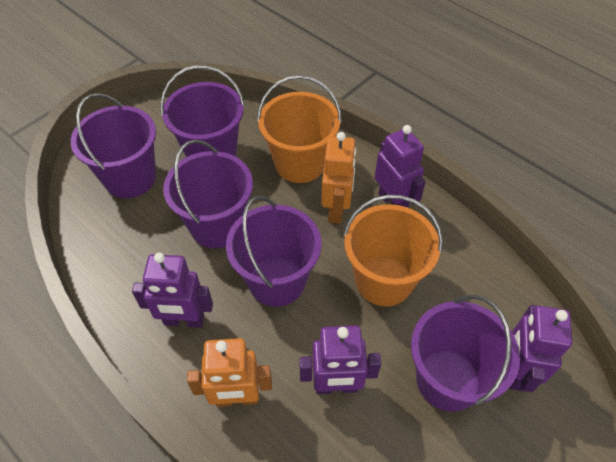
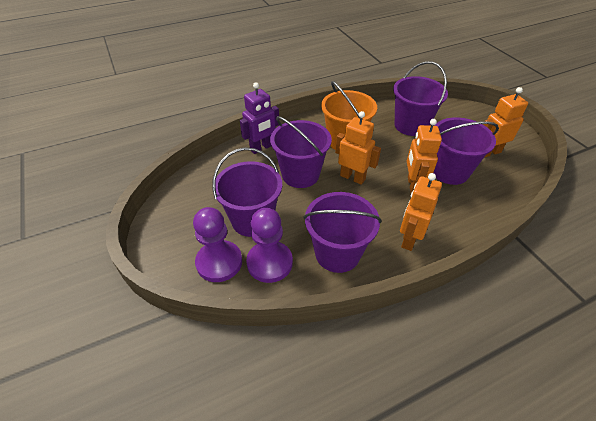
orange bucket: 2 -> 1
orange robot: 2 -> 4
purple pawn: 0 -> 2
purple robot: 4 -> 1

